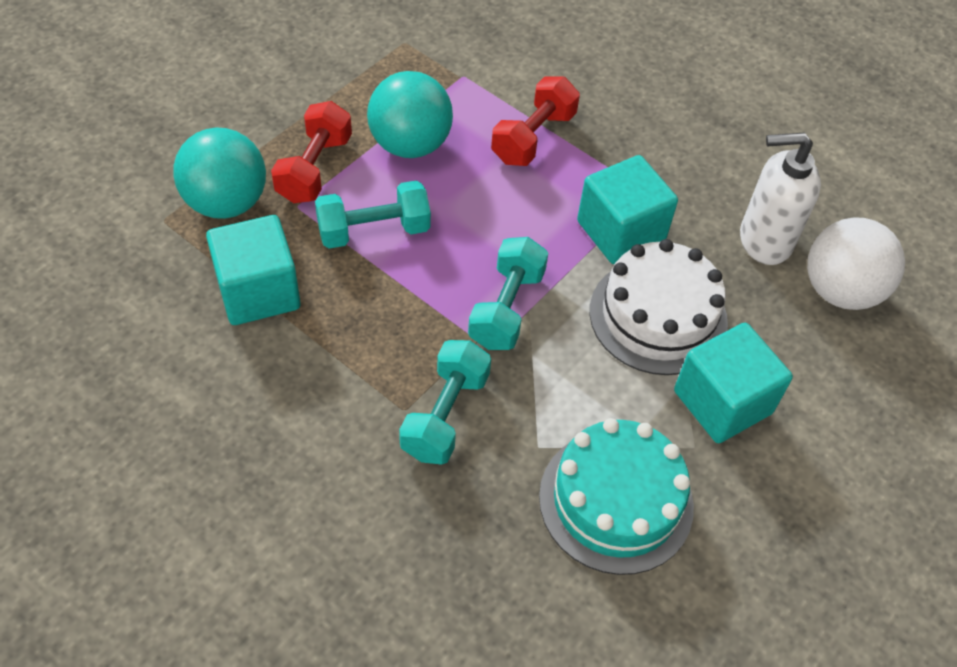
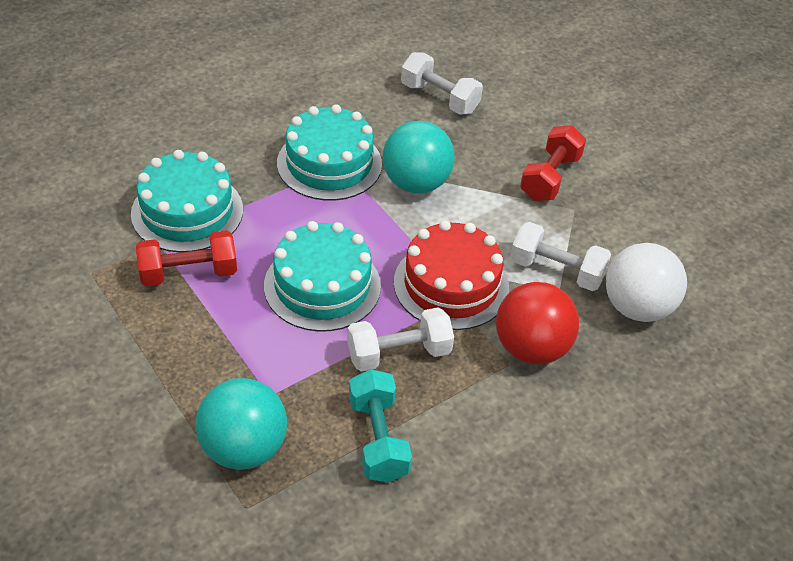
red ball: 0 -> 1
red cake: 0 -> 1
turquoise cake: 1 -> 3
turquoise cube: 3 -> 0
turquoise dumbbell: 3 -> 1
white cake: 1 -> 0
white dumbbell: 0 -> 3
white soap dispenser: 1 -> 0

